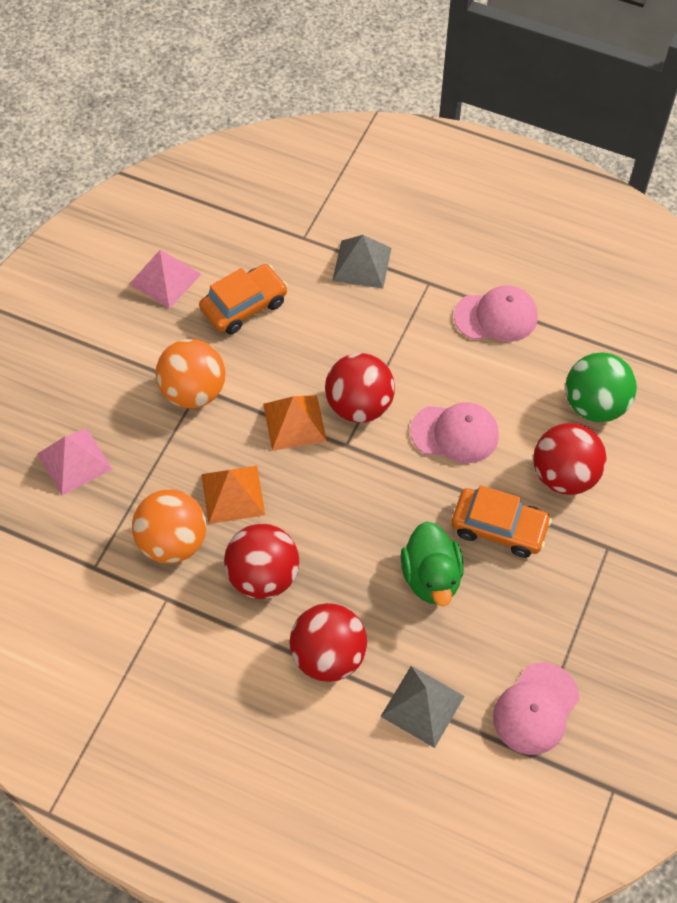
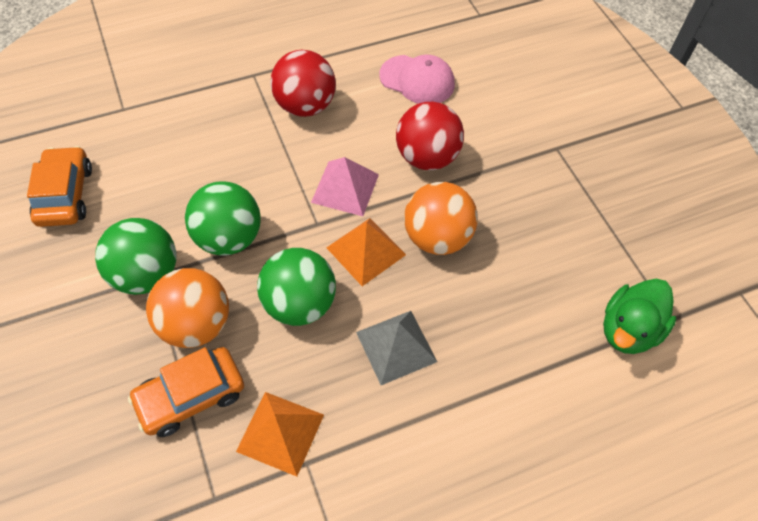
green ball: 1 -> 3
grey pyramid: 2 -> 1
pink cap: 3 -> 1
pink pyramid: 2 -> 1
red ball: 4 -> 2

